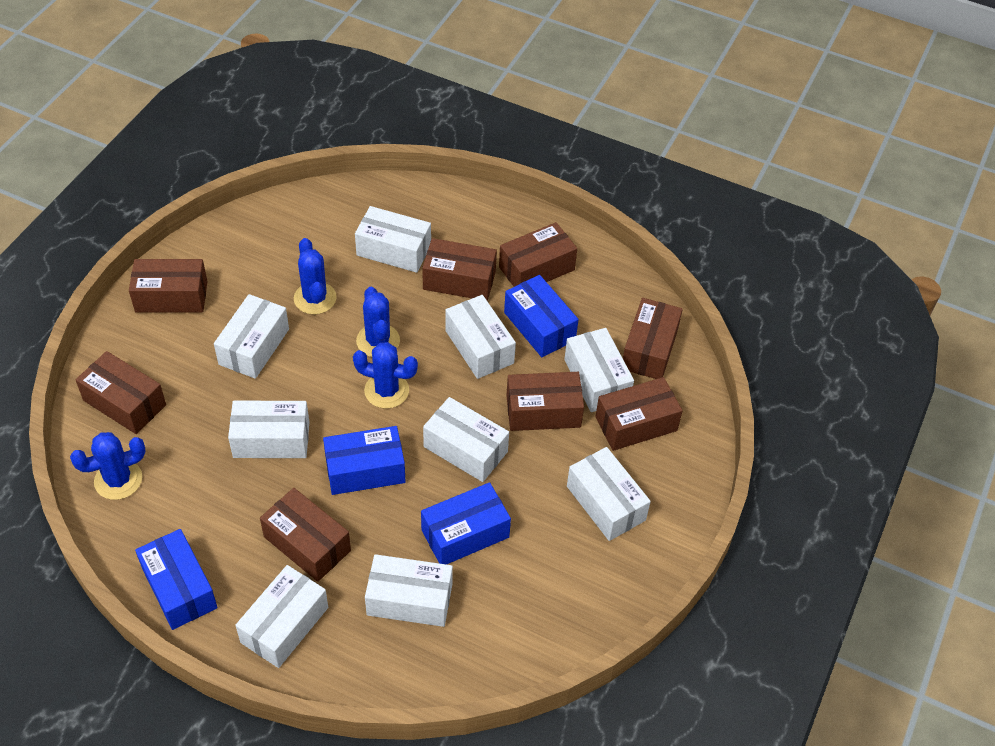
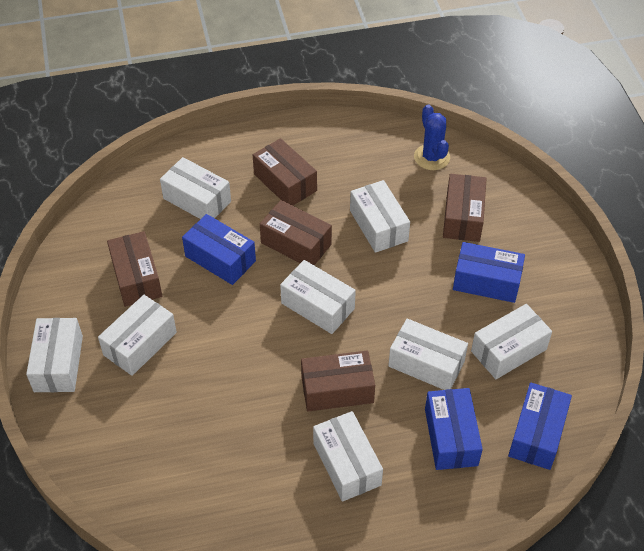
blue cactus: 4 -> 1
brown box: 8 -> 5
white box: 9 -> 8

